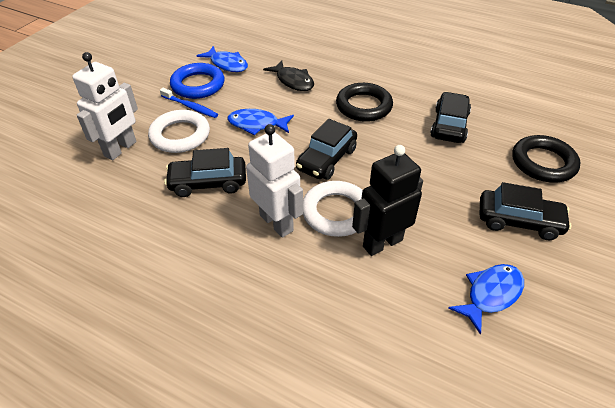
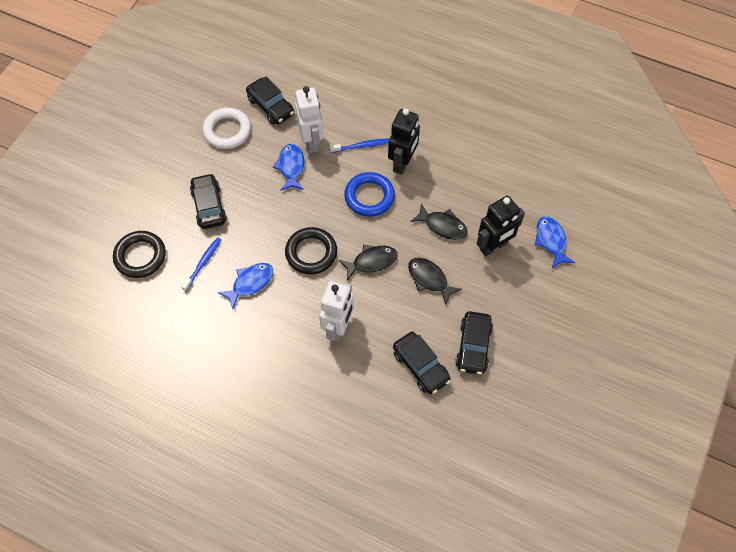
black fish: 1 -> 3
black robot: 1 -> 2
blue toothbrush: 1 -> 2
white ring: 2 -> 1

